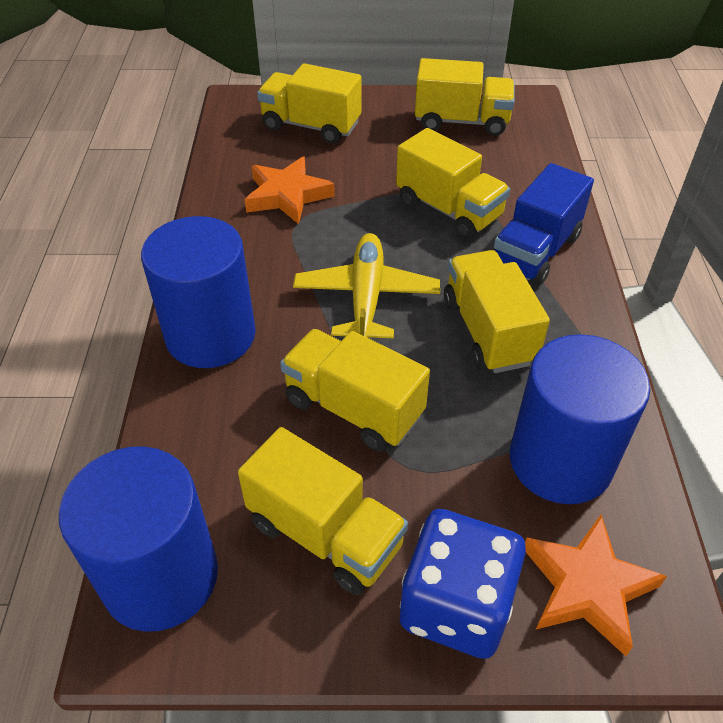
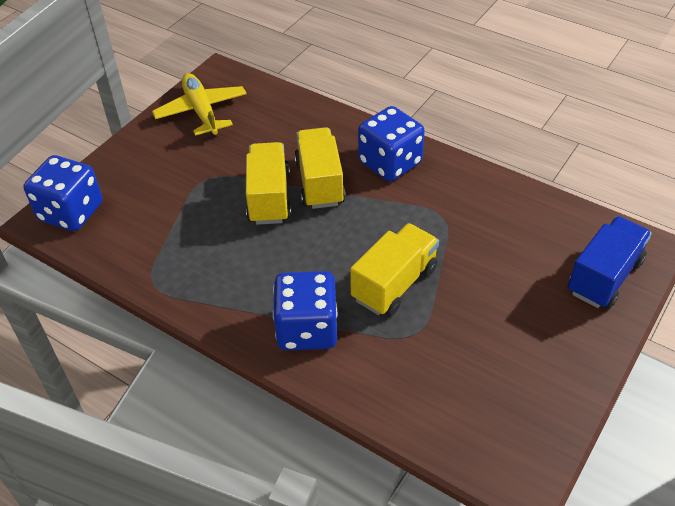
blue cylinder: 3 -> 0
blue dice: 1 -> 3
orange star: 2 -> 0
yellow truck: 6 -> 3

